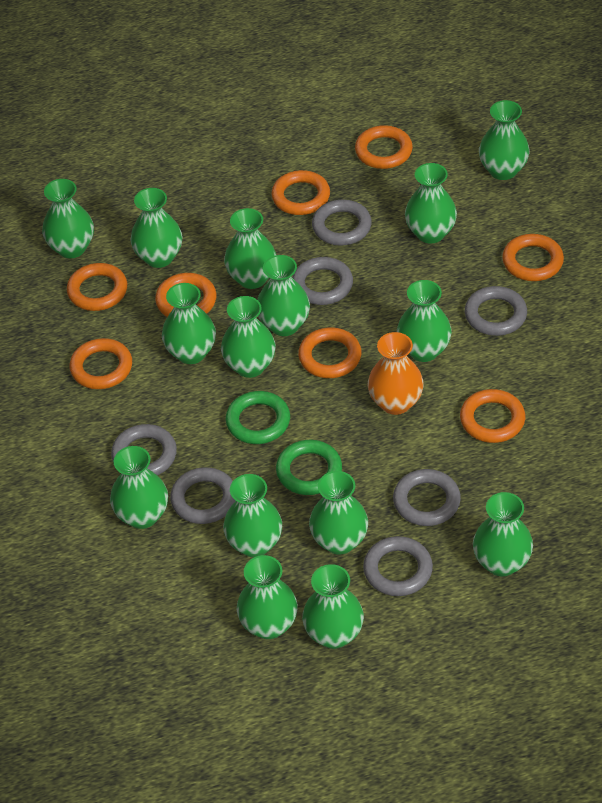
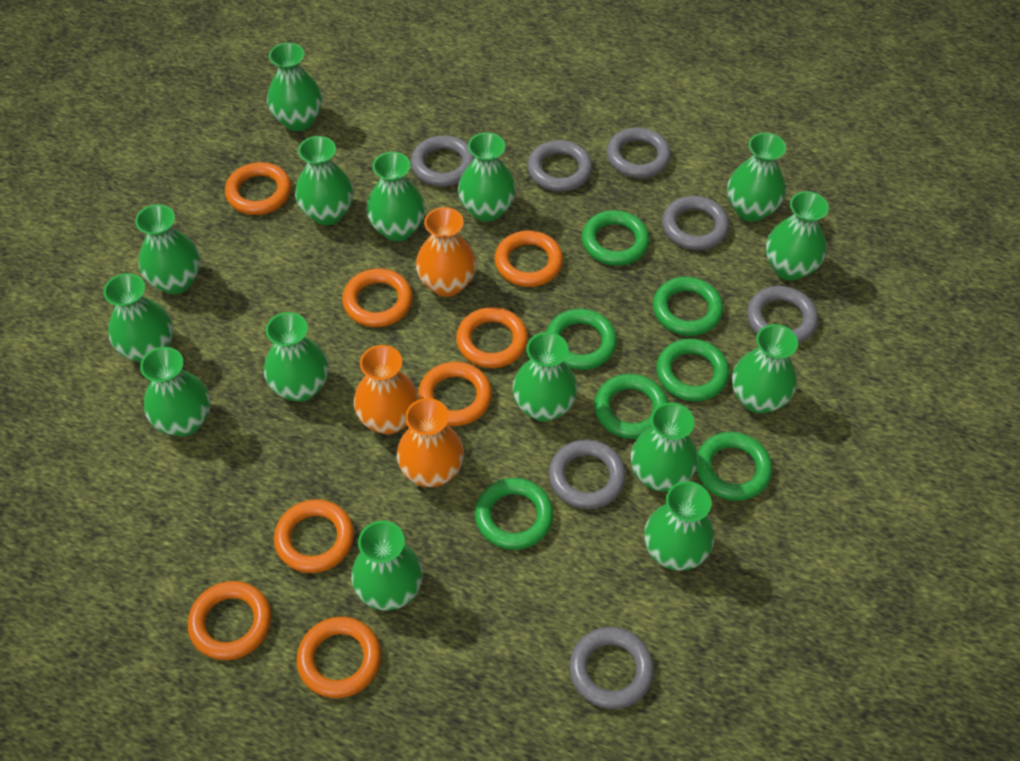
green ring: 2 -> 7
orange vase: 1 -> 3

